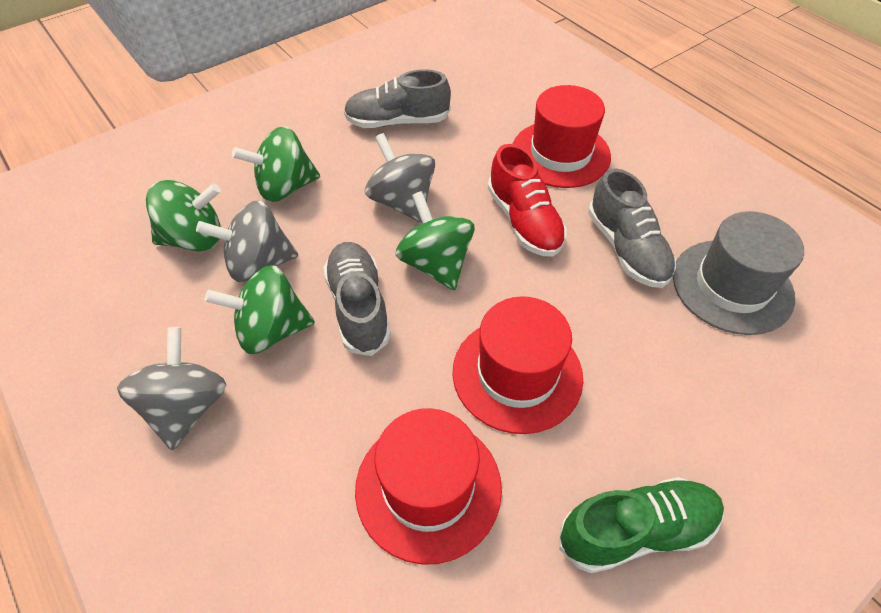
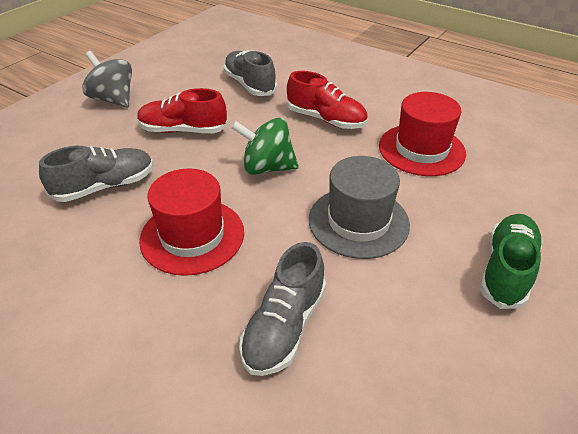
green spinning top: 4 -> 1
grey spinning top: 3 -> 1
red hat: 3 -> 2
red shoe: 1 -> 2

